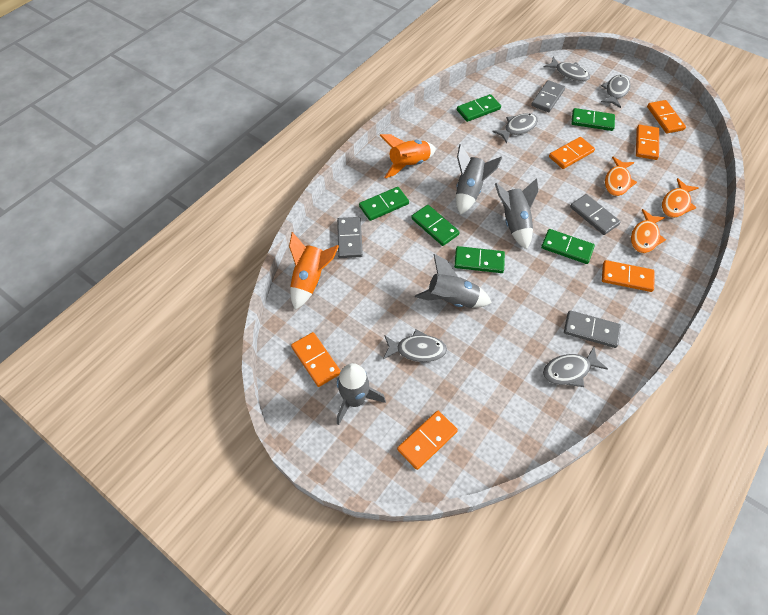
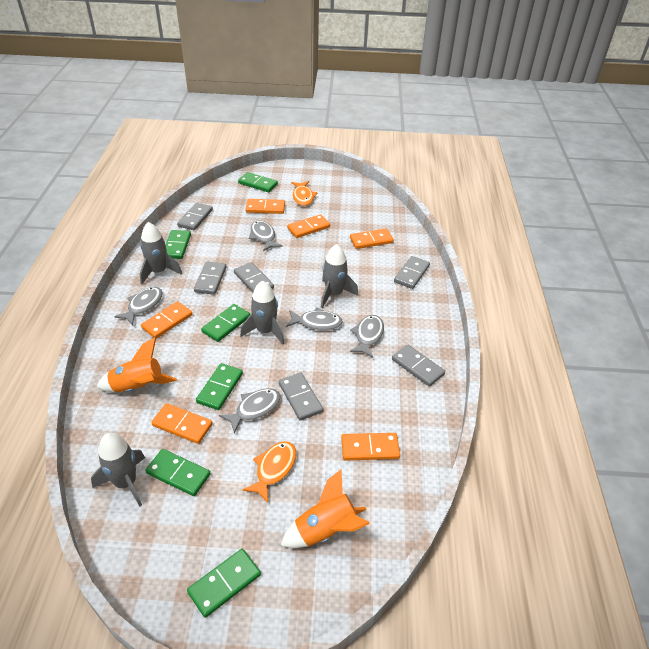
grey domino: 4 -> 6
orange fish: 3 -> 2

